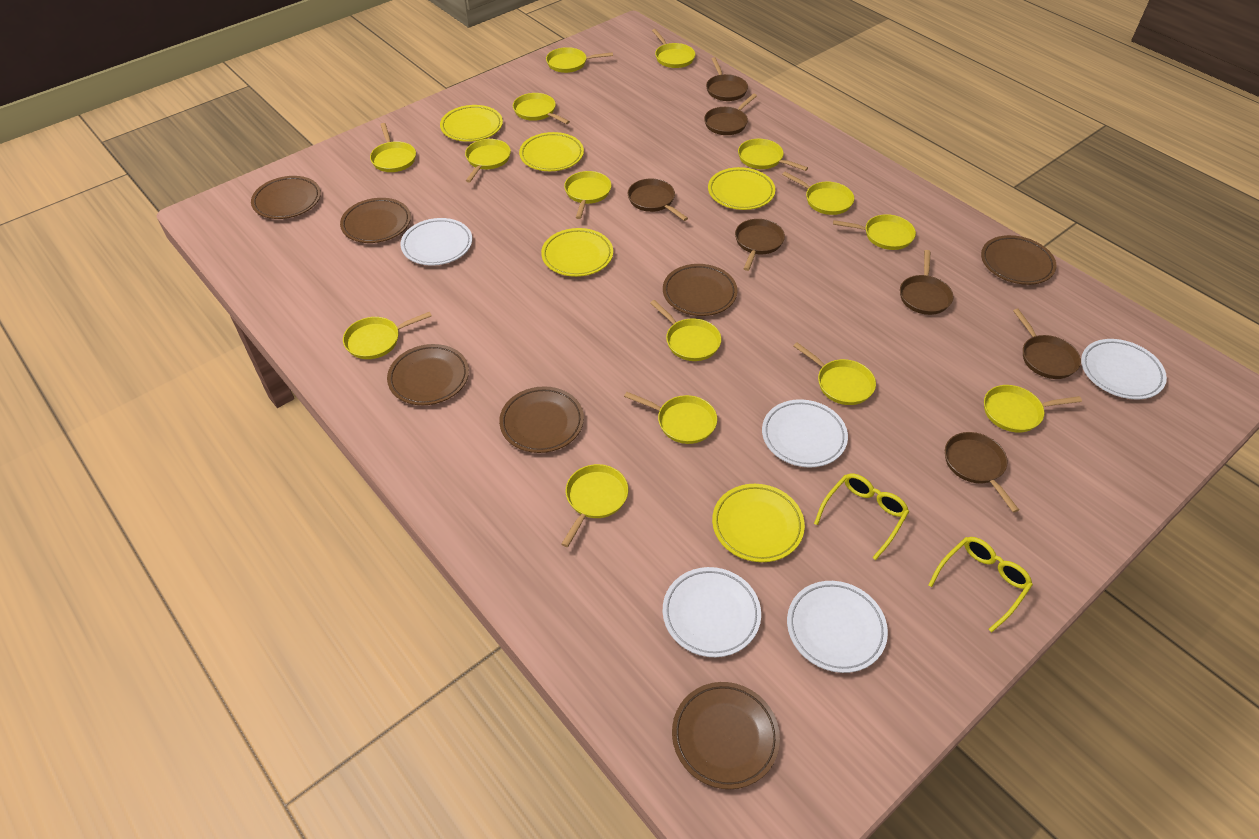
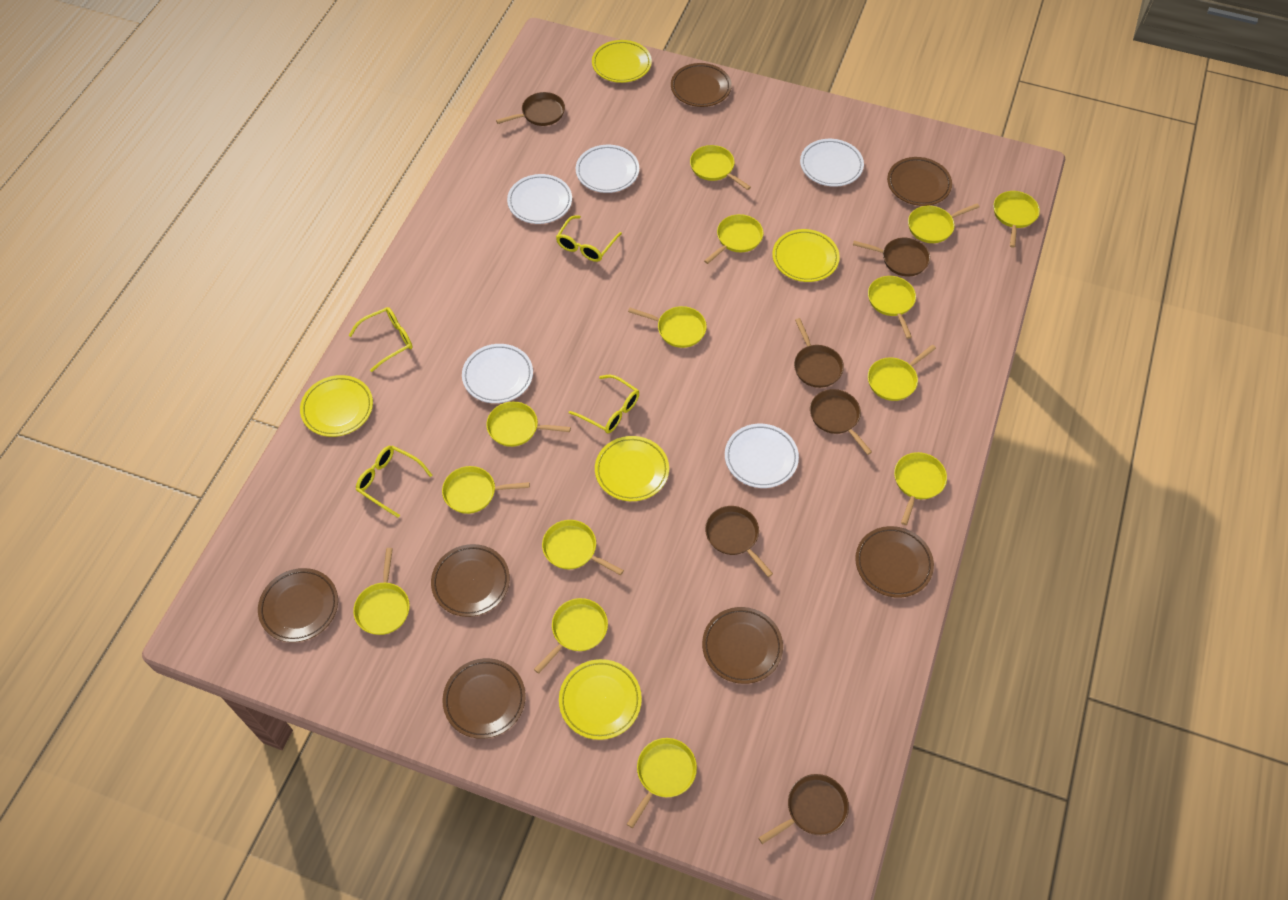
brown pan: 7 -> 6
yellow glasses: 2 -> 4
yellow pan: 15 -> 14

